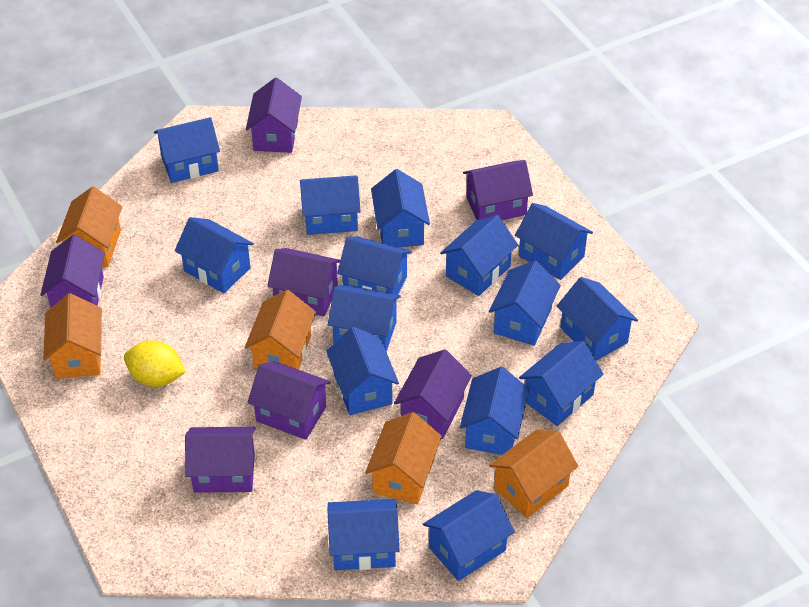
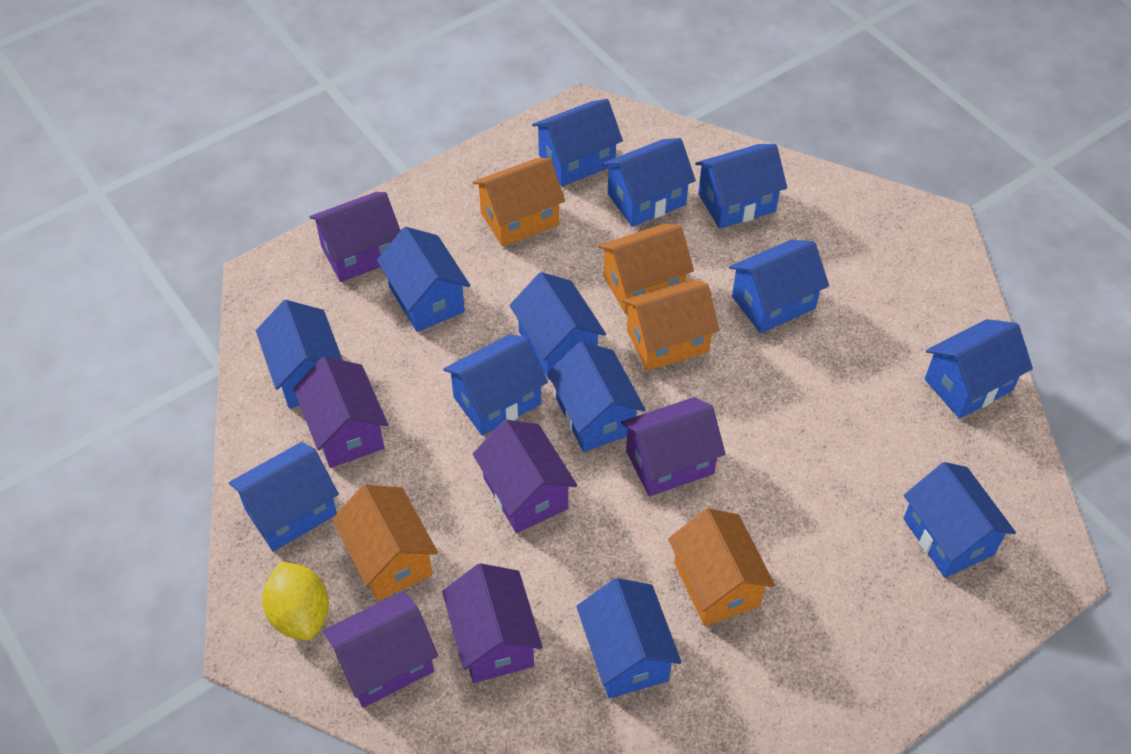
blue house: 15 -> 13
purple house: 7 -> 6

